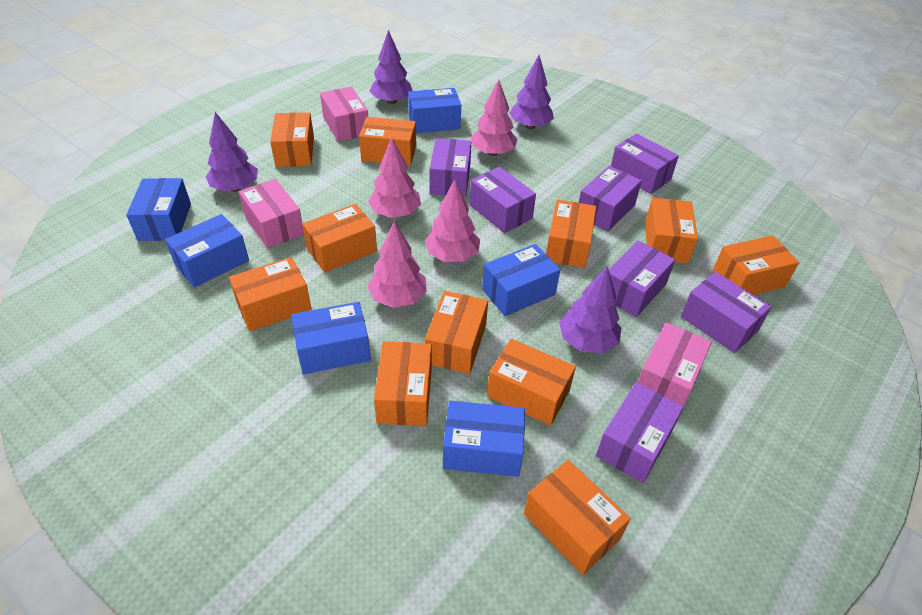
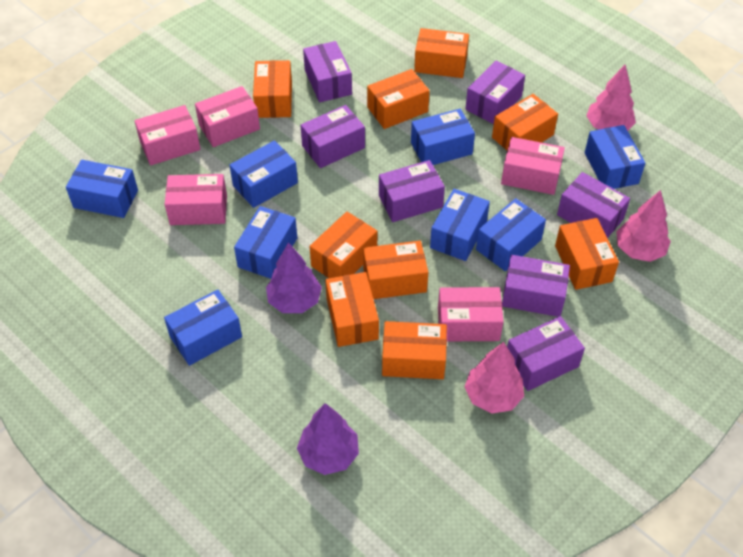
blue box: 6 -> 8
orange box: 11 -> 9
pink box: 3 -> 5
pink tree: 4 -> 3
purple tree: 4 -> 2

